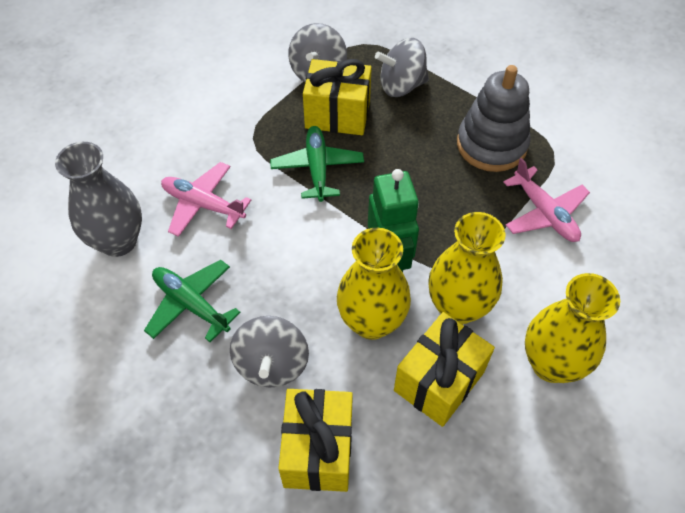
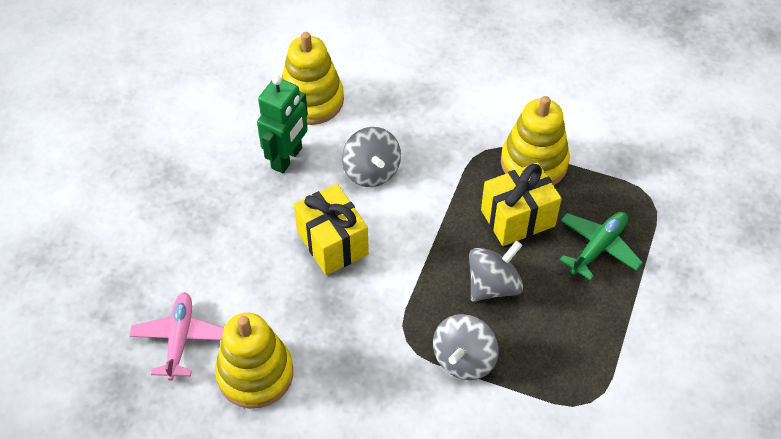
green plane: 2 -> 1
grey stacking toy: 1 -> 0
grey vase: 1 -> 0
pink plane: 2 -> 1
yellow gift: 3 -> 2
yellow stacking toy: 0 -> 3
yellow vase: 3 -> 0

